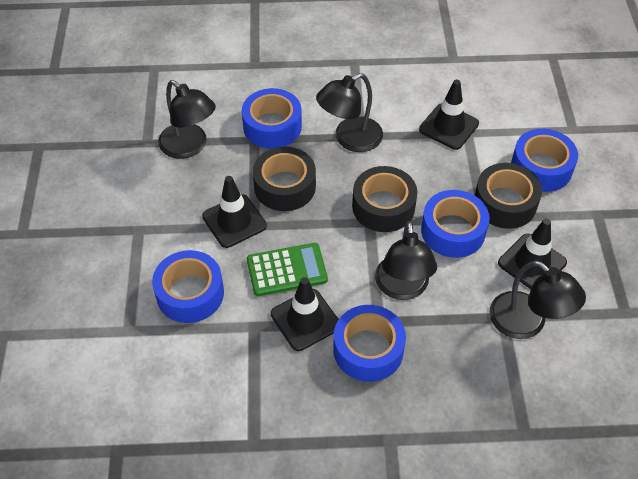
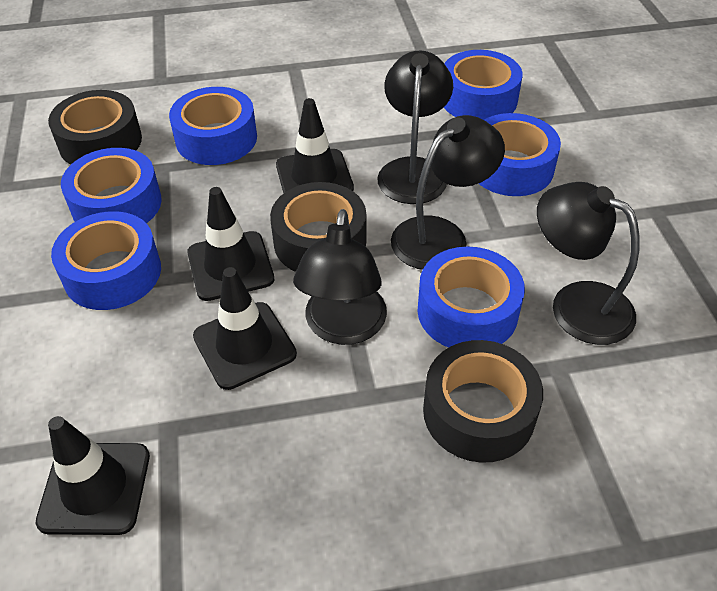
blue tape: 5 -> 6
green calculator: 1 -> 0

